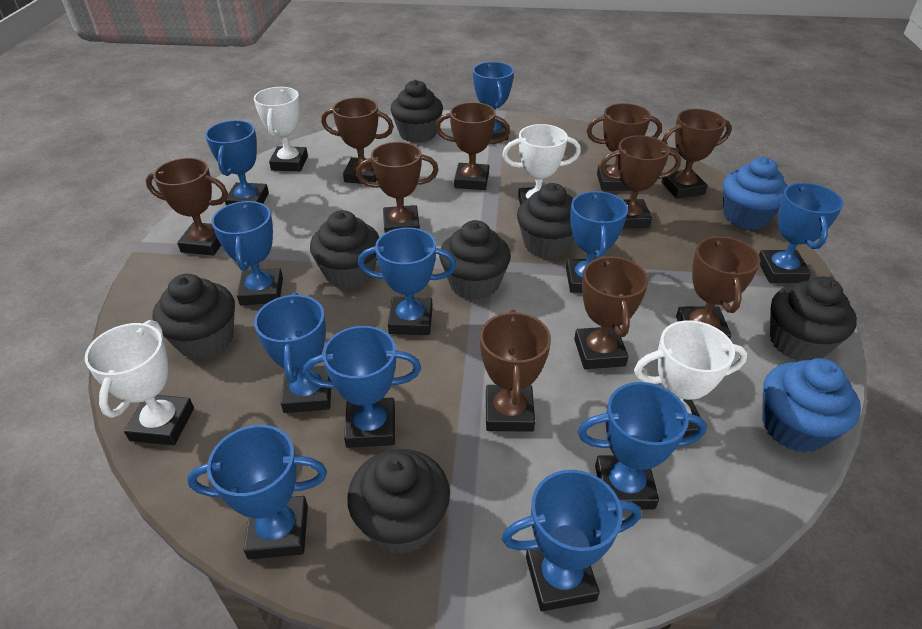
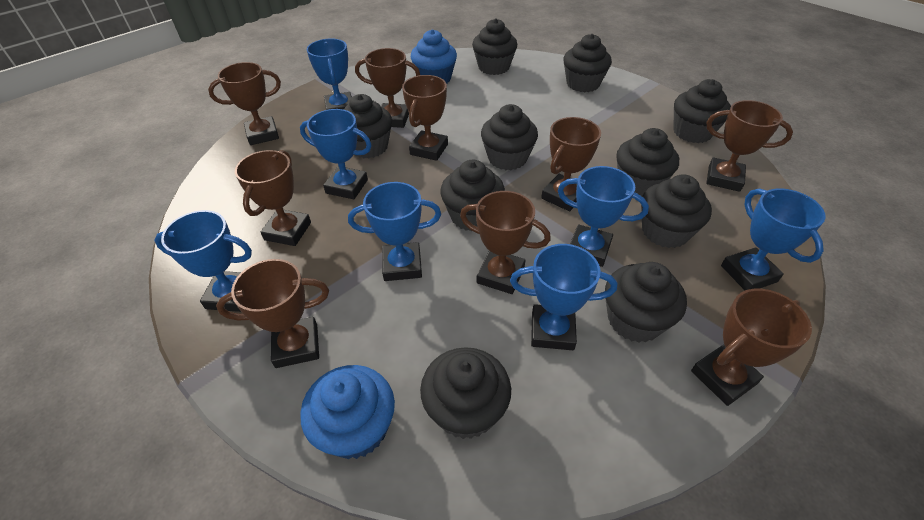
black cupcake: 7 -> 10
blue trophy: 11 -> 7
brown trophy: 10 -> 9
white trophy: 4 -> 0

